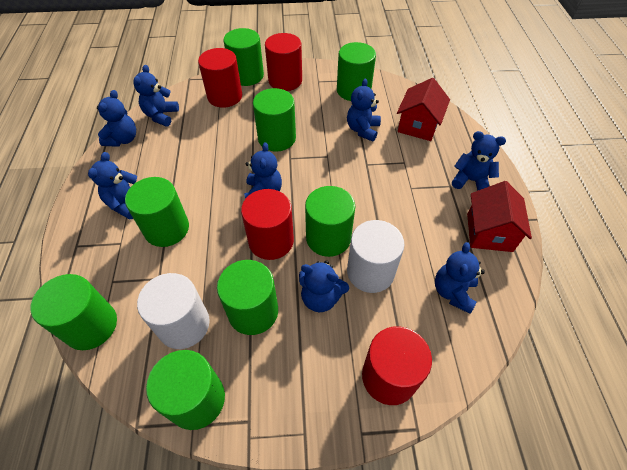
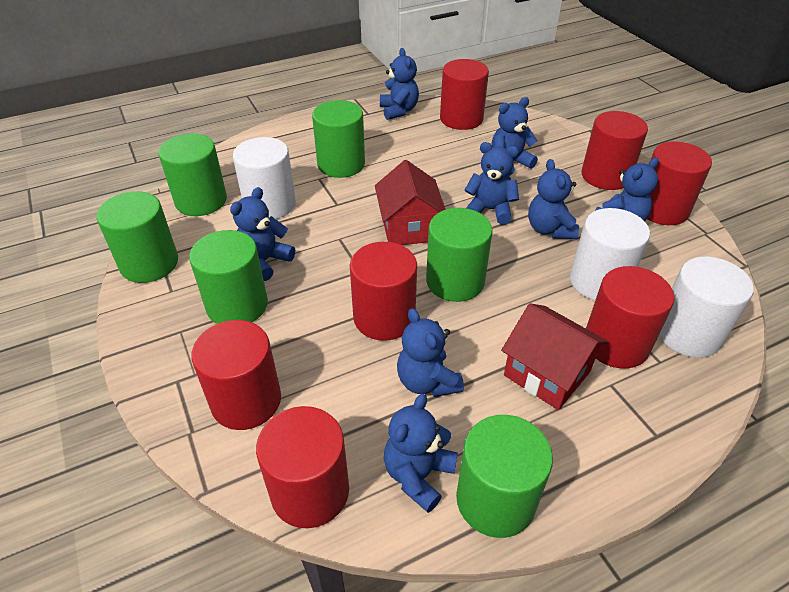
green cylinder: 8 -> 6
red cylinder: 4 -> 7
white cylinder: 2 -> 3

